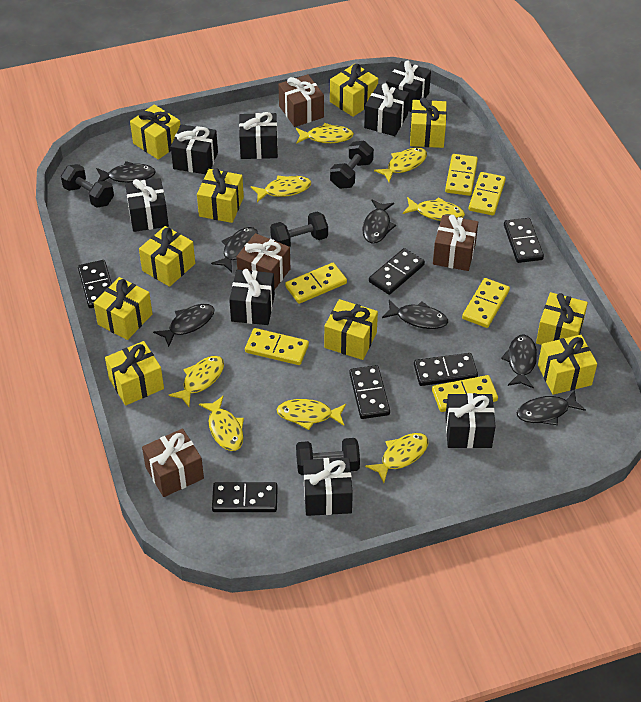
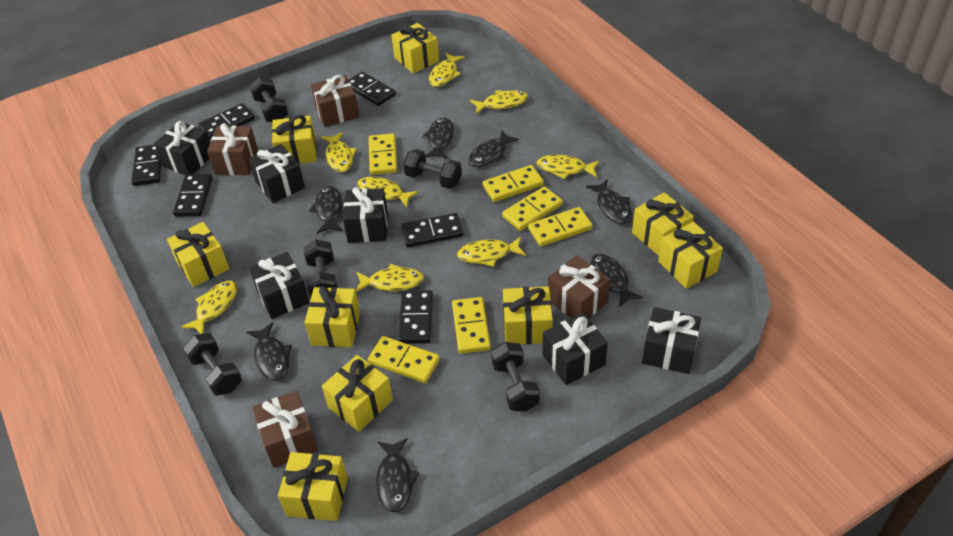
black dumbbell: 4 -> 5
black gift: 8 -> 6
yellow gift: 10 -> 9

